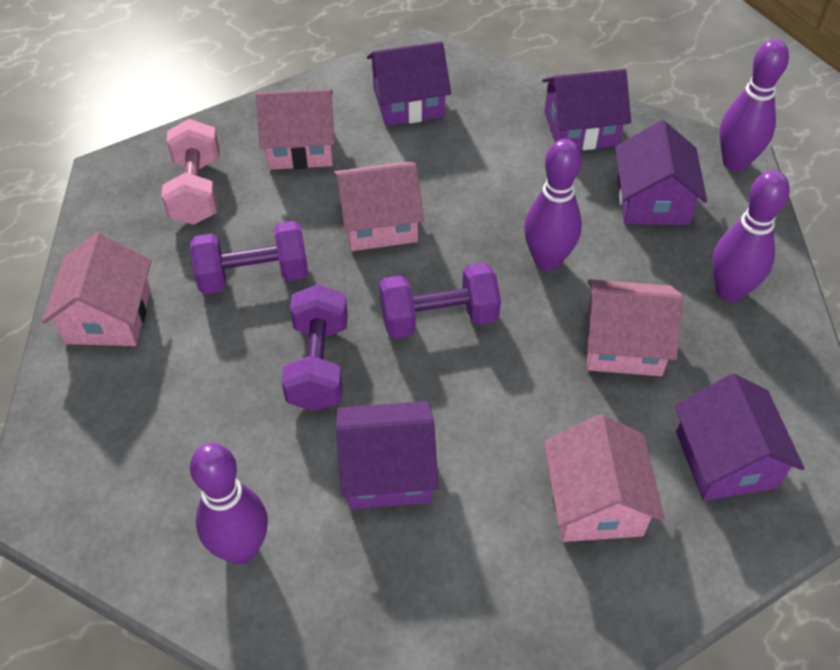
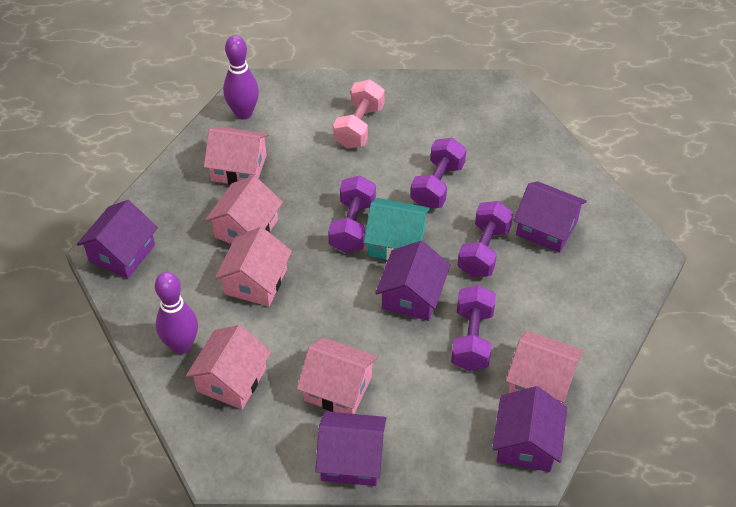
pink house: 5 -> 6
purple bowling pin: 4 -> 2
purple dumbbell: 3 -> 4
turquoise house: 0 -> 1

